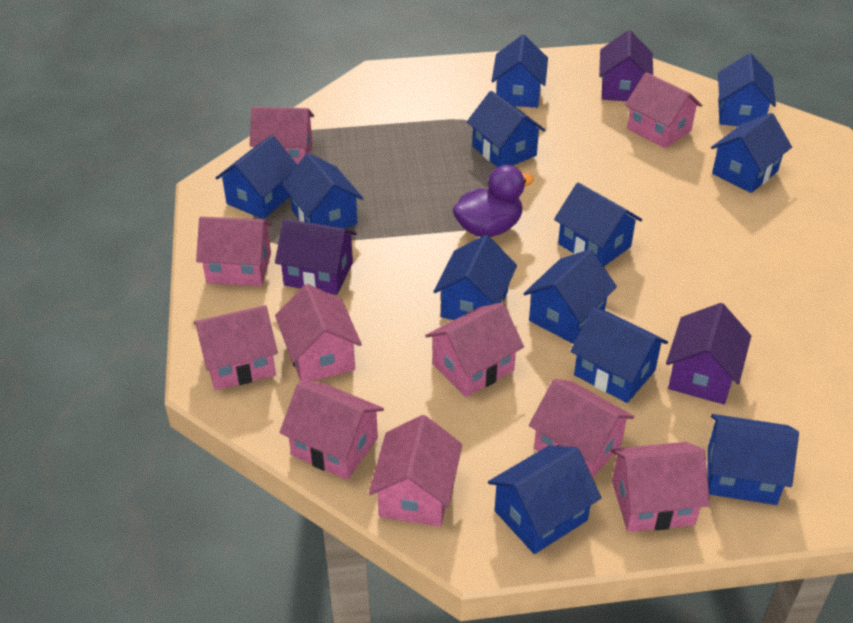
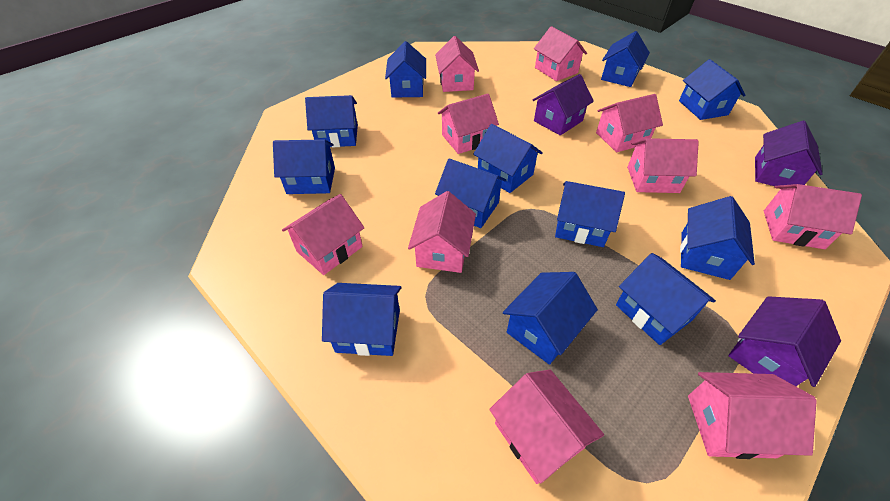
purple duck: 1 -> 0

